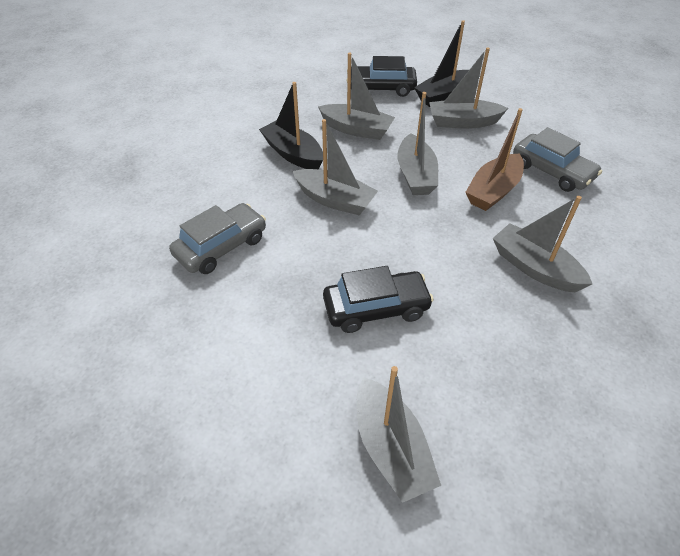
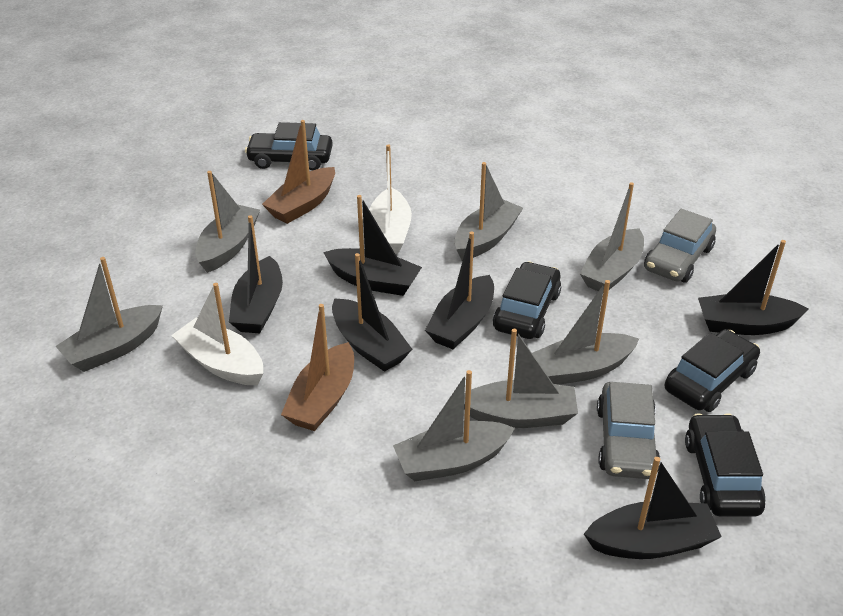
black boat: 2 -> 6
black car: 2 -> 4
brown boat: 1 -> 2
grey boat: 6 -> 7
white boat: 0 -> 2

